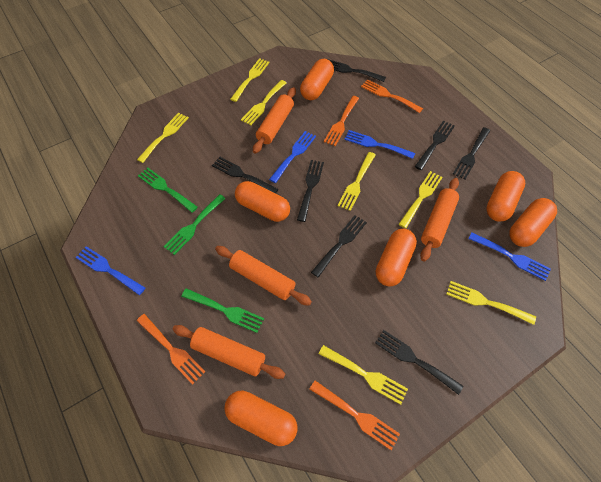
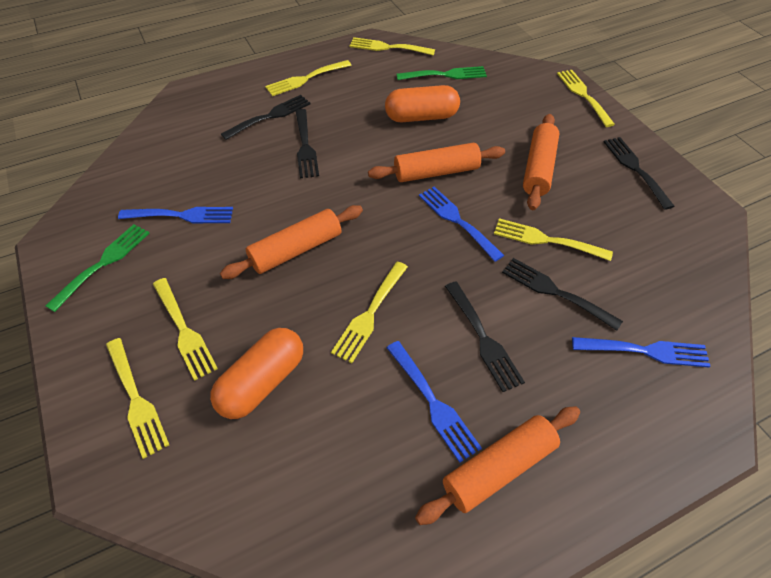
black fork: 7 -> 5
green fork: 3 -> 2
orange capsule: 6 -> 2
orange fork: 4 -> 0

